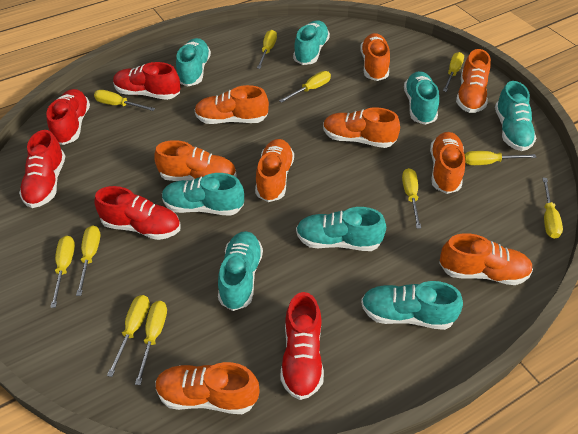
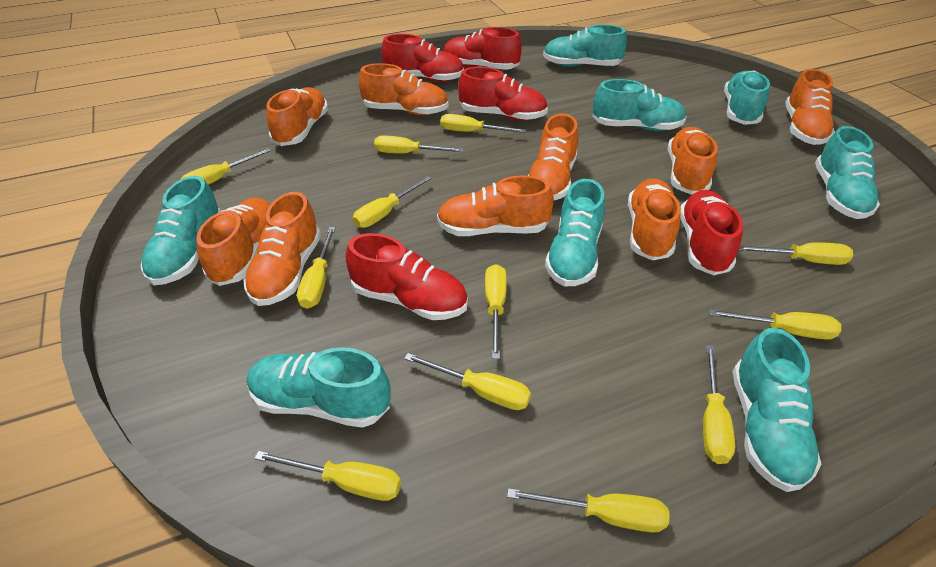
yellow screwdriver: 11 -> 12

